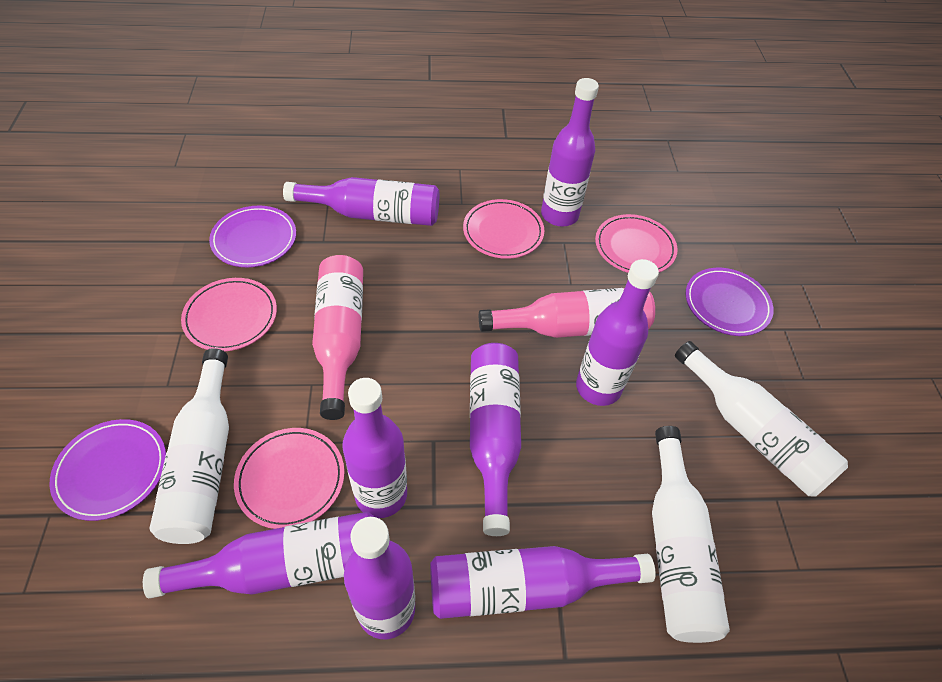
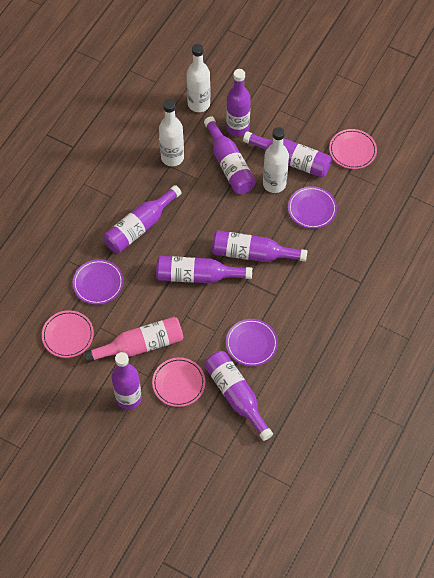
pink bottle: 2 -> 1
pink plate: 4 -> 3

